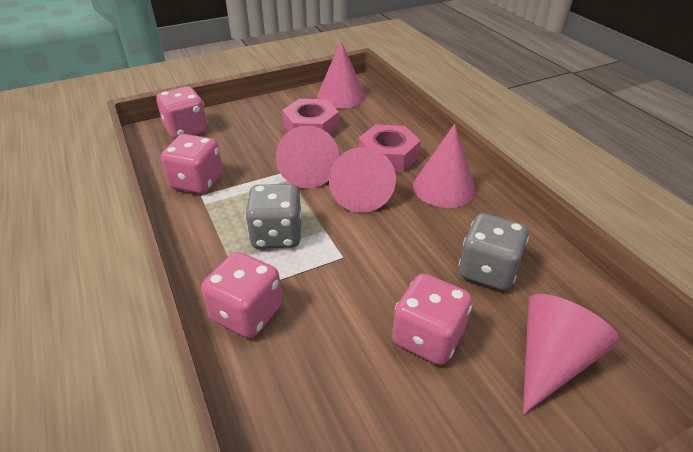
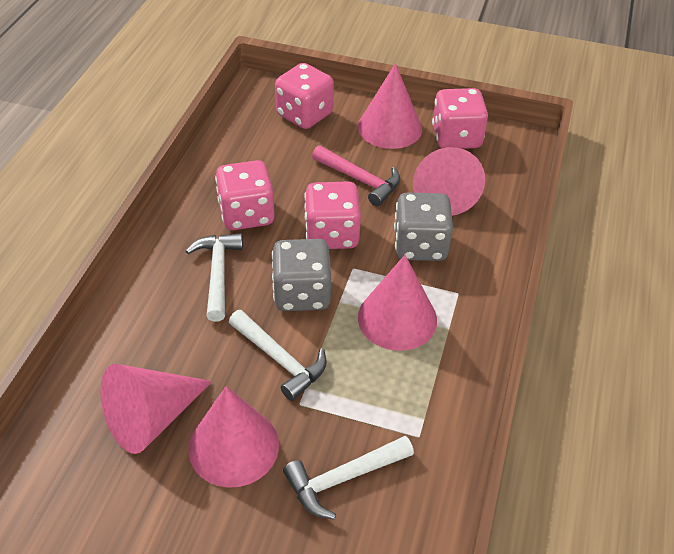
pink hammer: 0 -> 1
pink nut: 2 -> 0
white hammer: 0 -> 3

